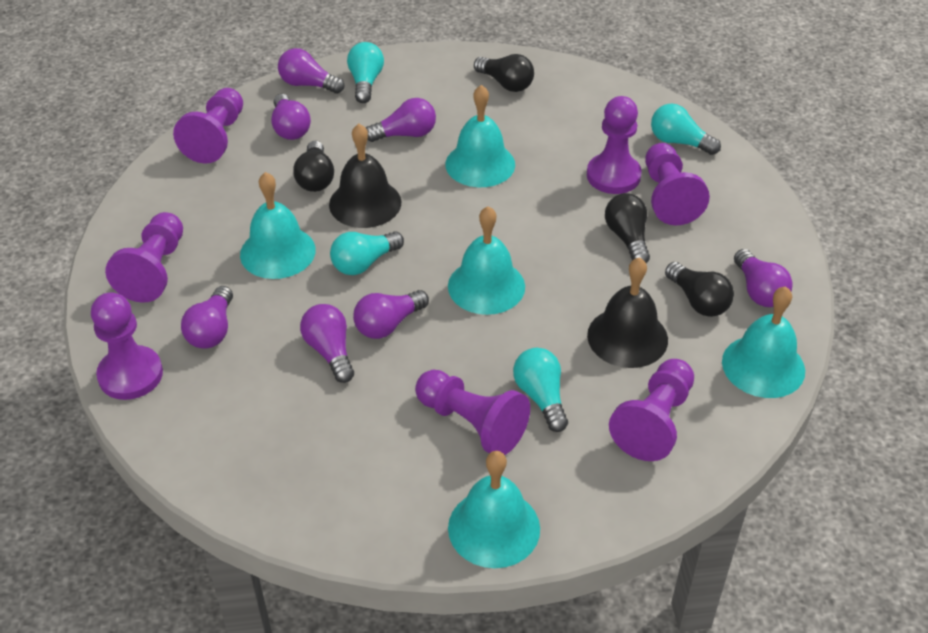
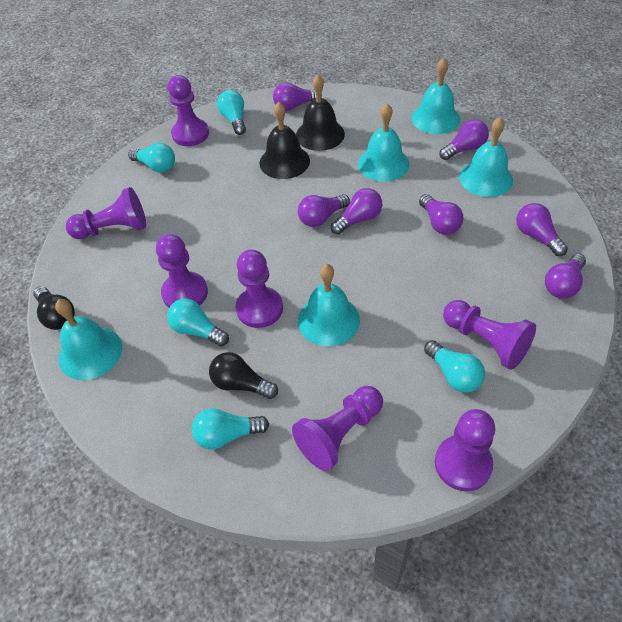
black light bulb: 4 -> 2
turquoise light bulb: 4 -> 5

